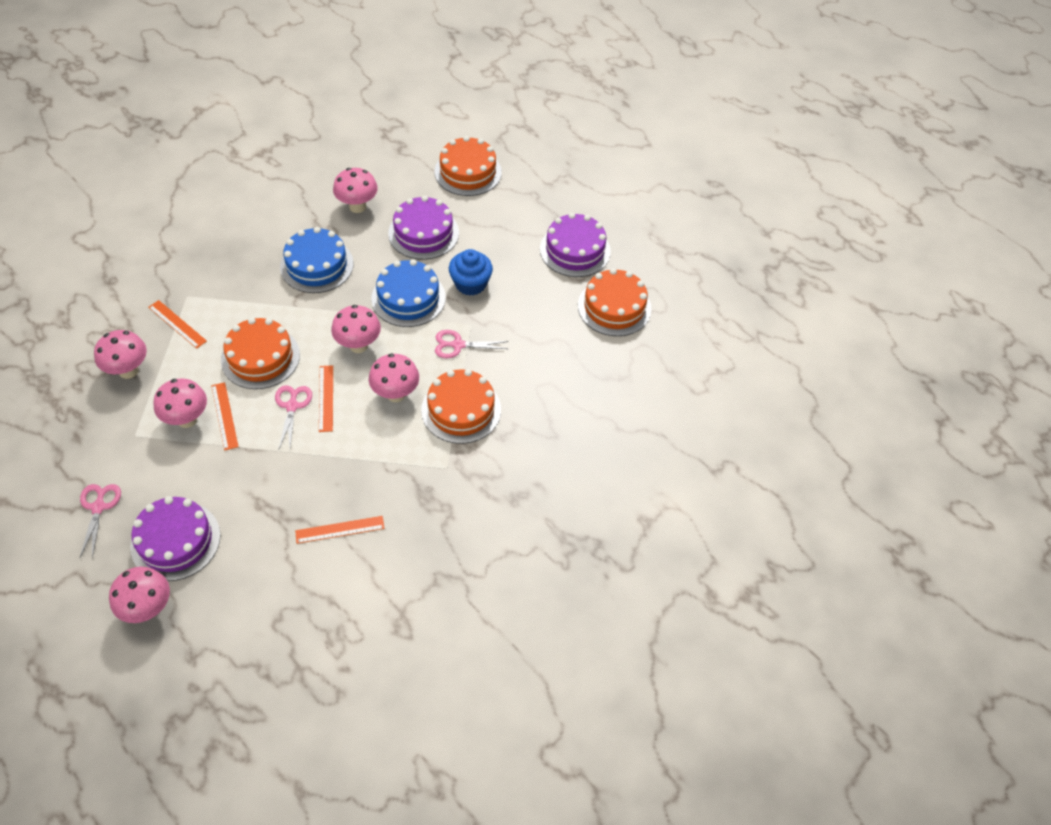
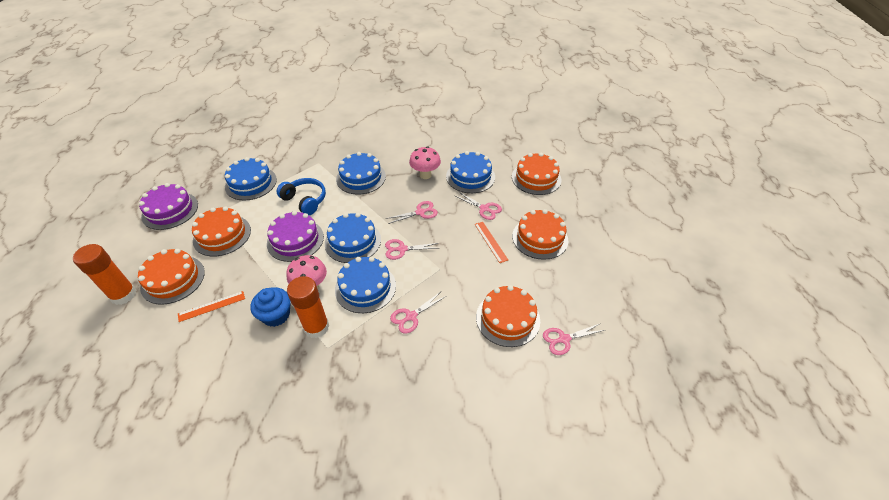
blue cake: 2 -> 5
blue headphones: 0 -> 1
orange cake: 4 -> 5
orange glue stick: 0 -> 2
orange ruler: 4 -> 2
pink mushroom: 6 -> 2
pink scissors: 3 -> 5
purple cake: 3 -> 2

